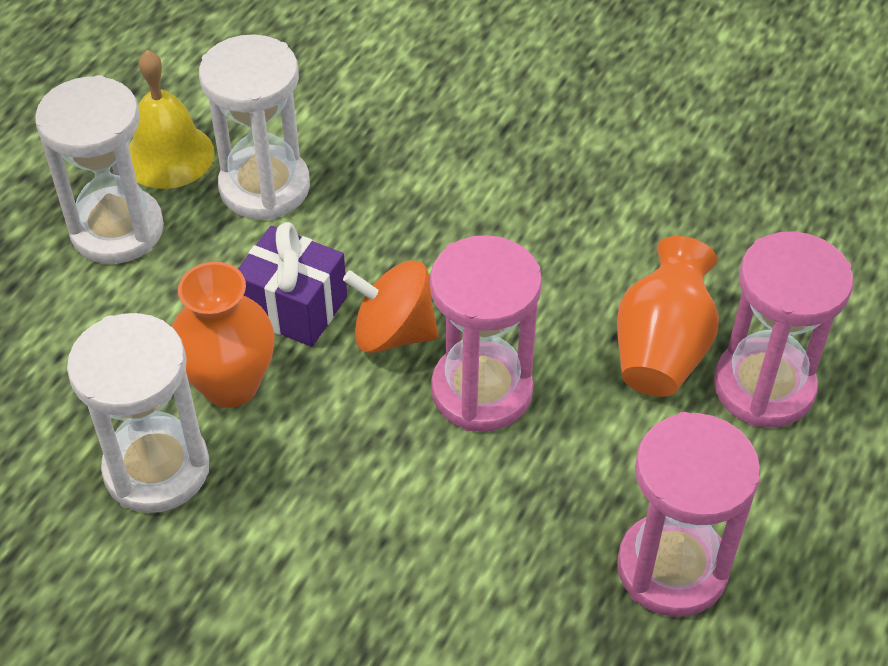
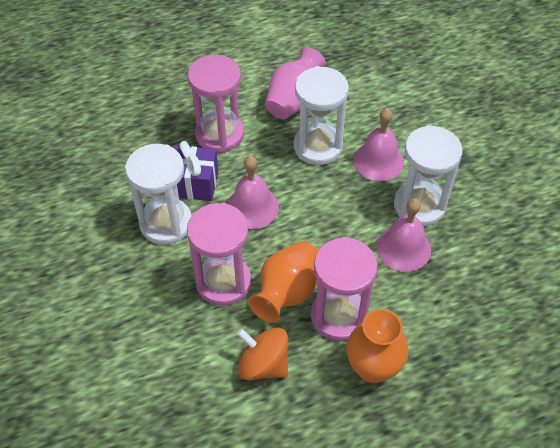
pink bell: 0 -> 3
pink vase: 0 -> 1
yellow bell: 1 -> 0

